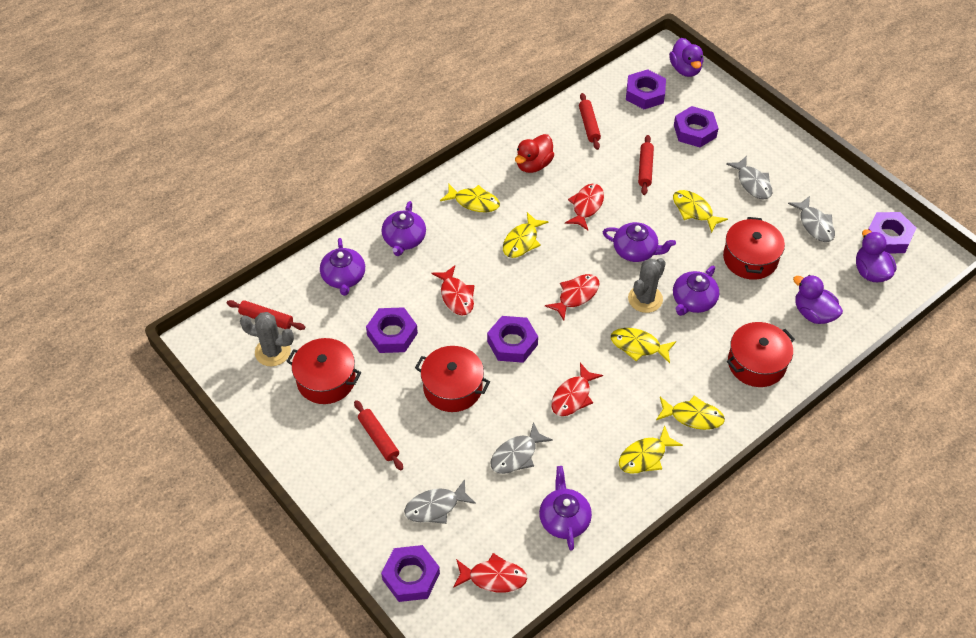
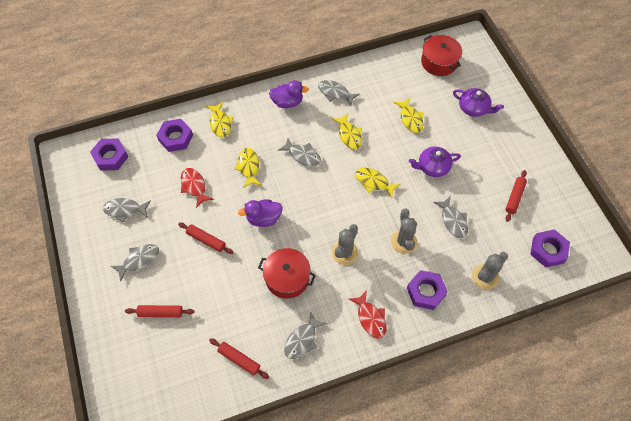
grey cactus: 2 -> 3
grey fish: 4 -> 6
purple duck: 3 -> 2
purple nut: 6 -> 4
purple teapot: 5 -> 2
red duck: 1 -> 0
red fish: 5 -> 2
red pot: 4 -> 2
yellow fish: 6 -> 5

